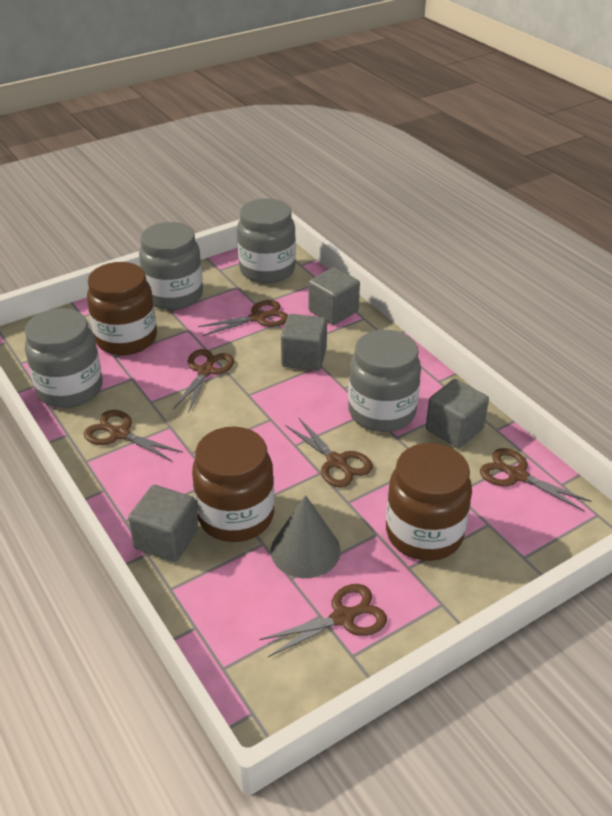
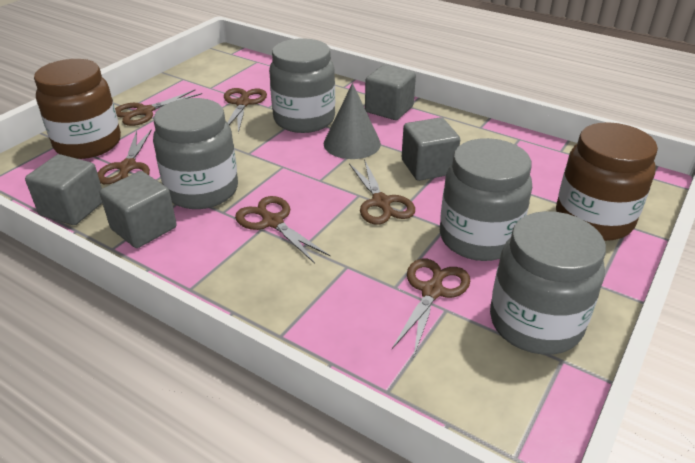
brown jar: 3 -> 2

